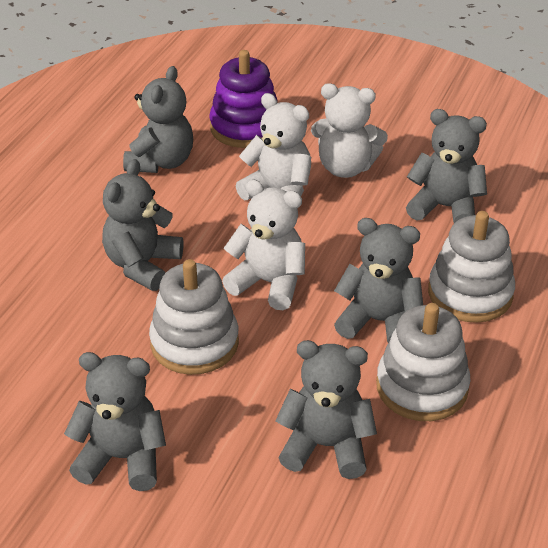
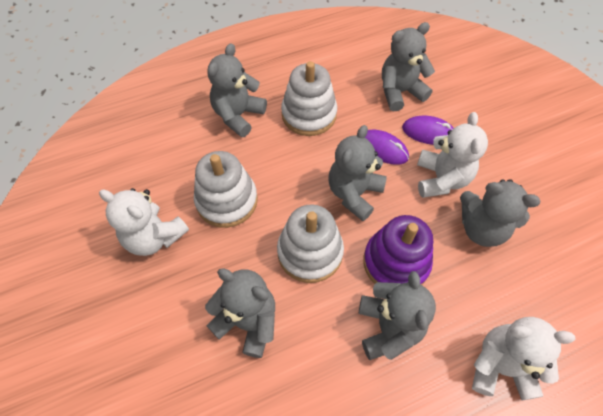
purple mouse: 0 -> 2

